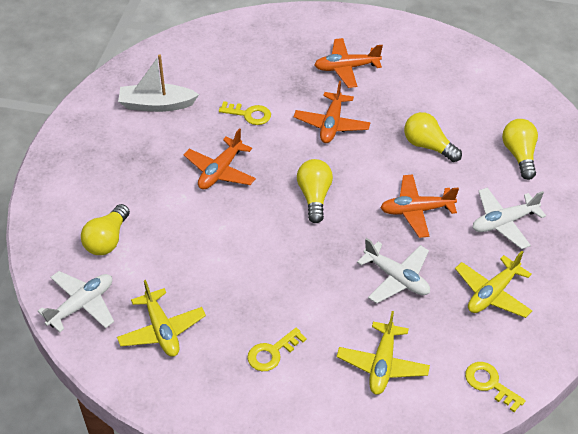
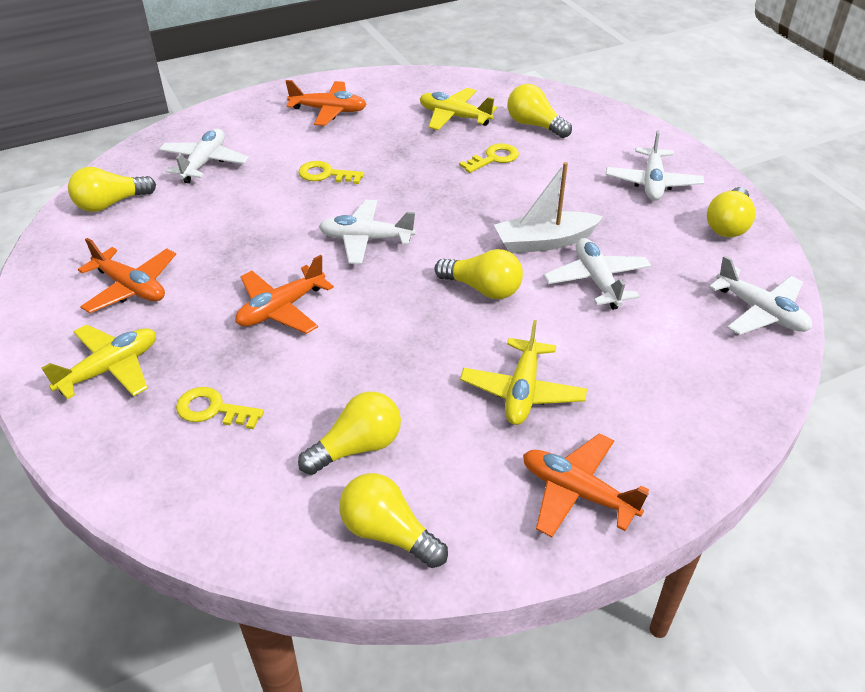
white plane: 3 -> 5
yellow light bulb: 4 -> 6

